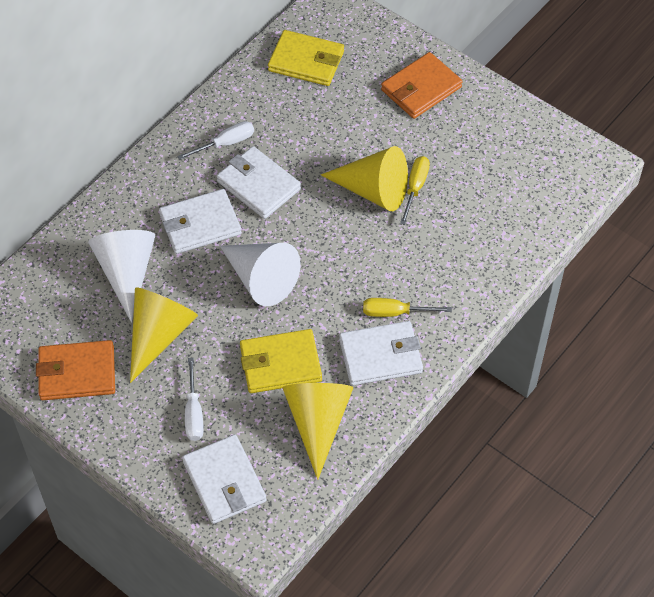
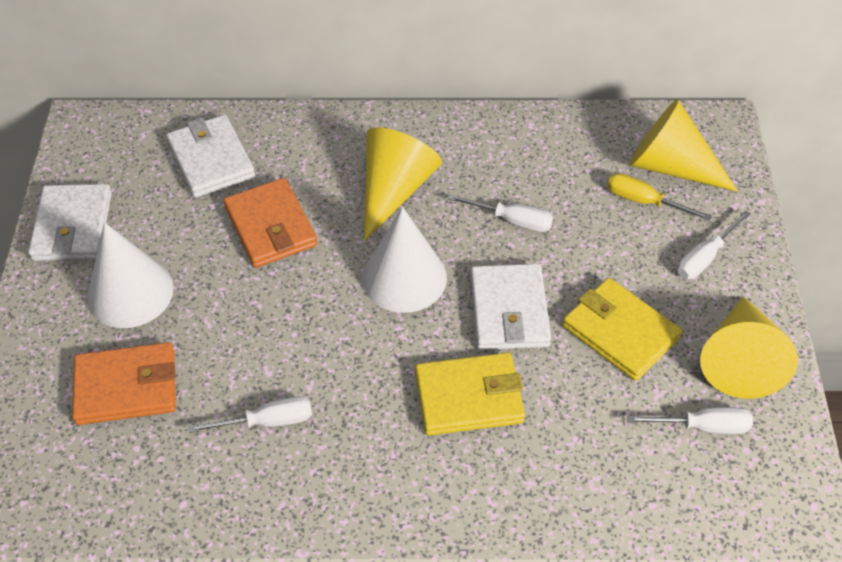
white screwdriver: 2 -> 4
white wallet: 4 -> 3
yellow screwdriver: 2 -> 1

